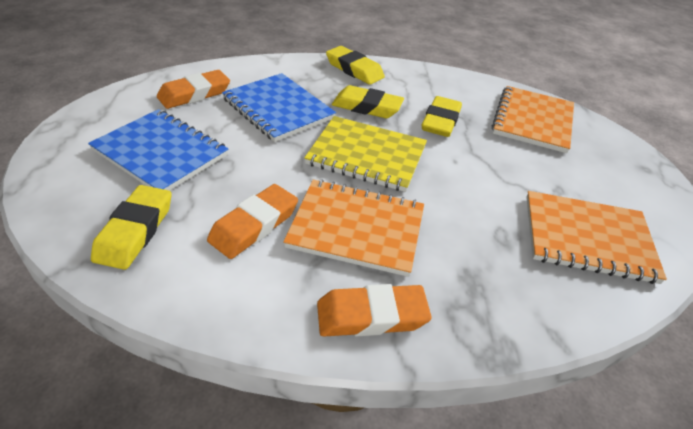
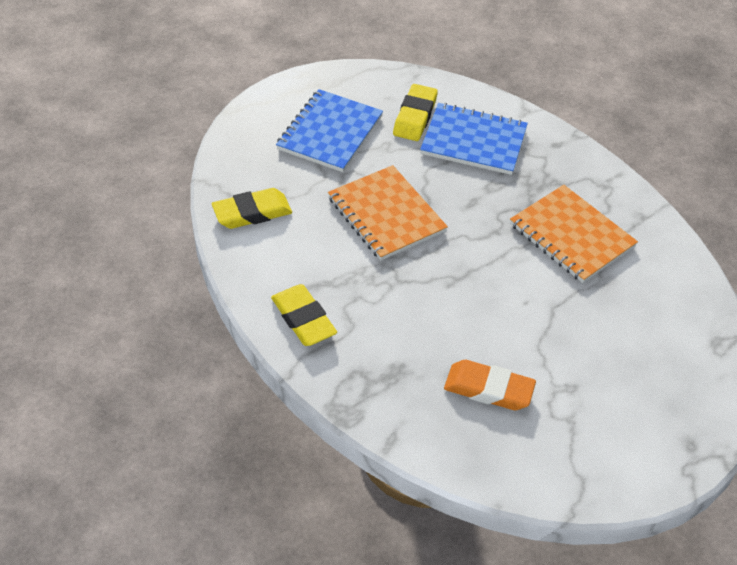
orange eraser: 3 -> 1
orange notebook: 3 -> 2
yellow eraser: 4 -> 3
yellow notebook: 1 -> 0

